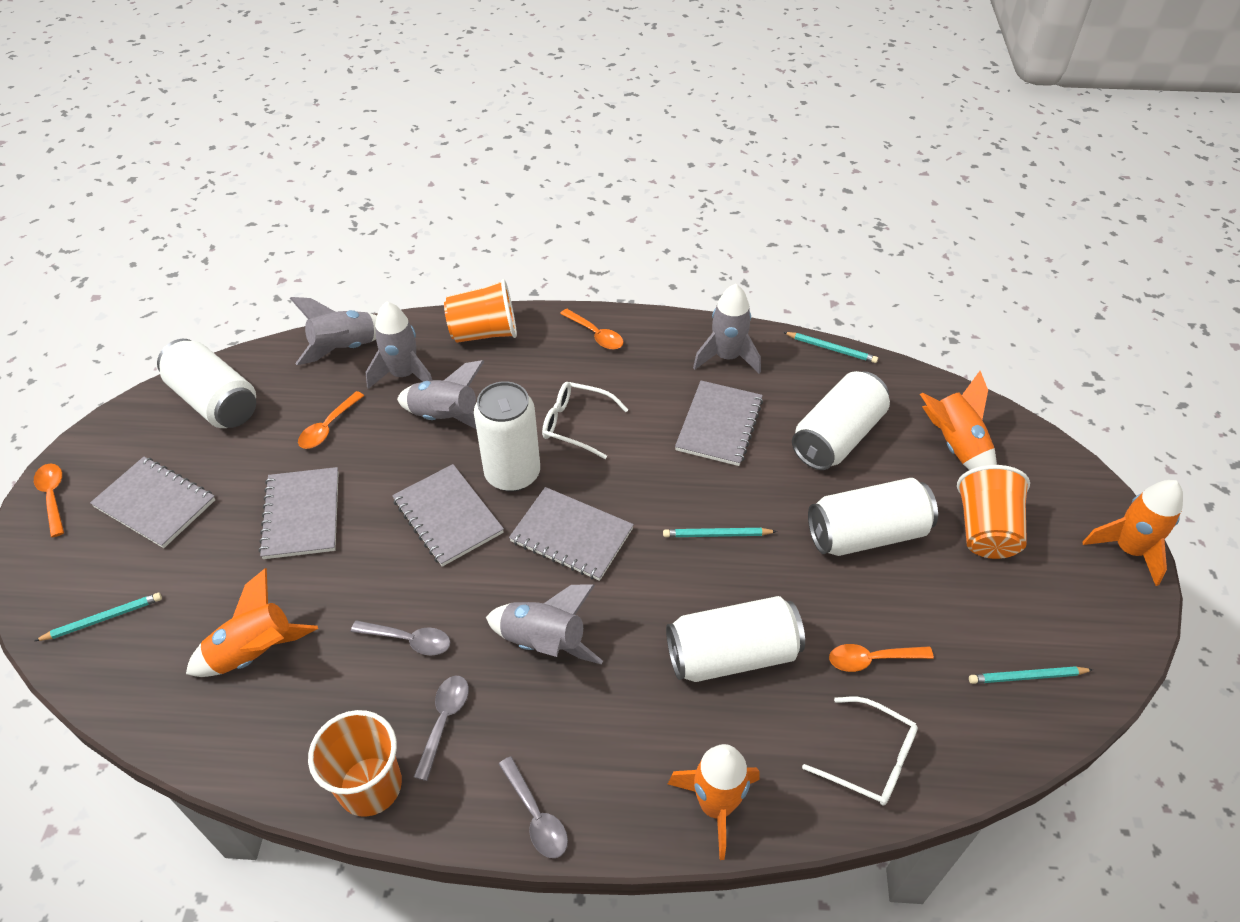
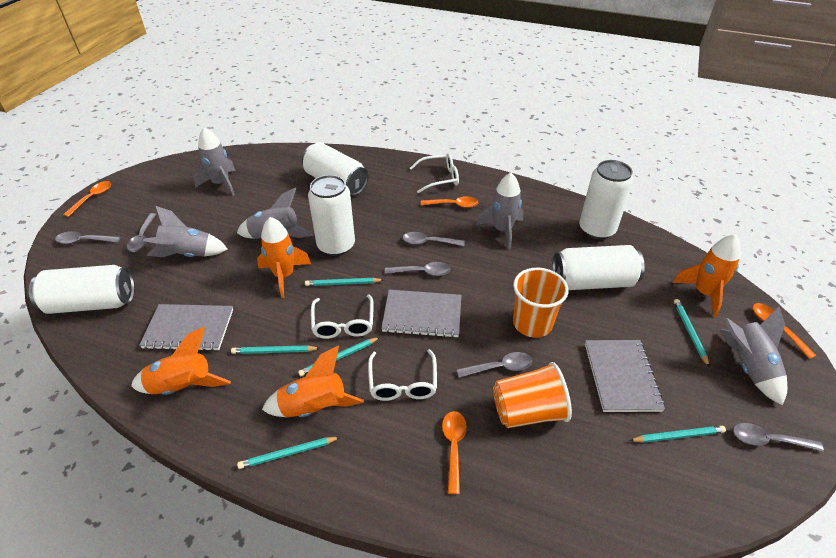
grey notebook: 5 -> 3
grey spoon: 3 -> 6
orange cup: 3 -> 2
turquoise pencil: 4 -> 6
white glasses: 2 -> 3

